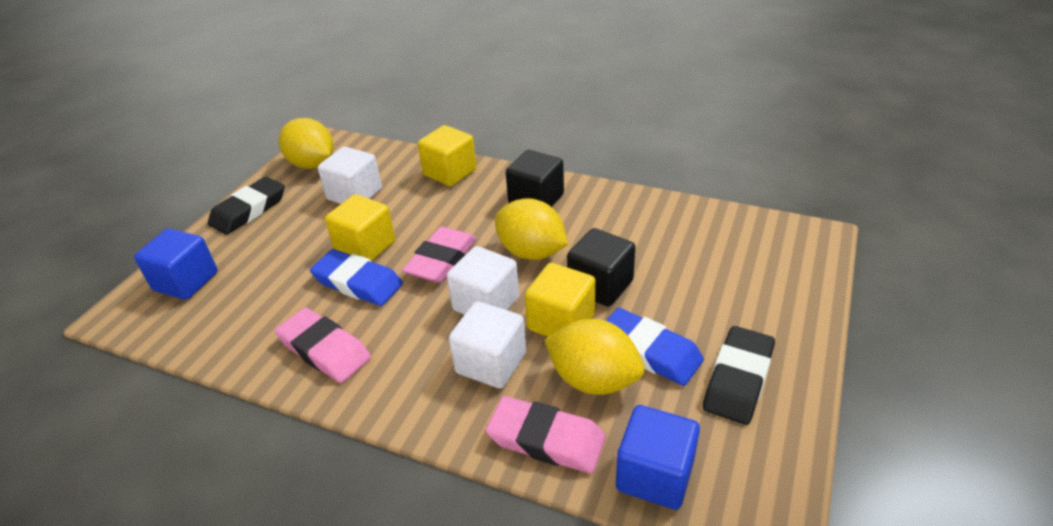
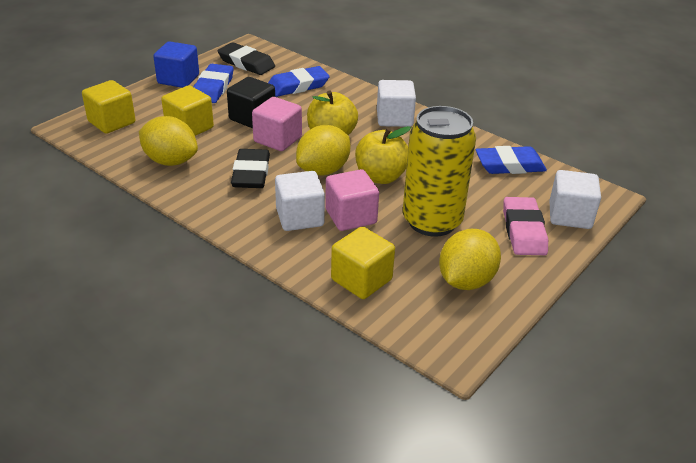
black cube: 2 -> 1
blue cube: 2 -> 1
blue eraser: 2 -> 3
pink cube: 0 -> 2
pink eraser: 3 -> 1
yellow apple: 0 -> 2
yellow can: 0 -> 1

